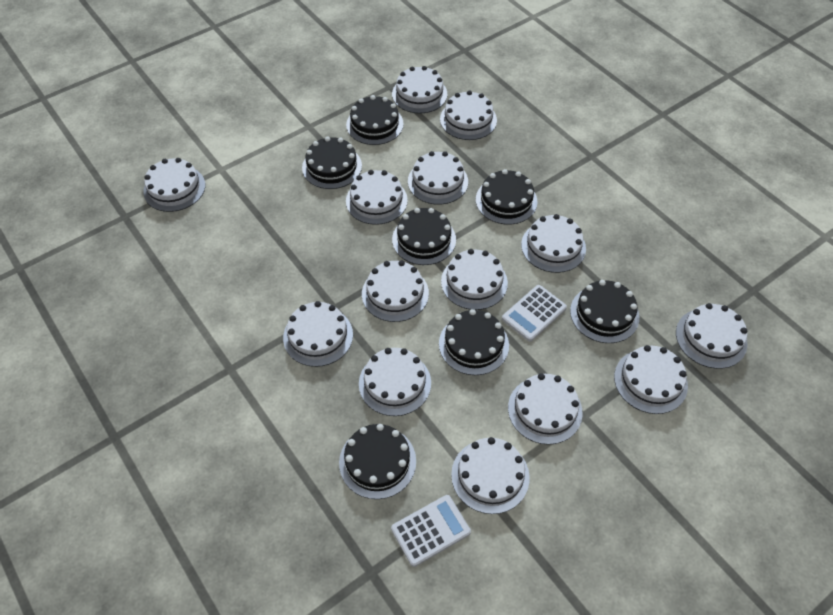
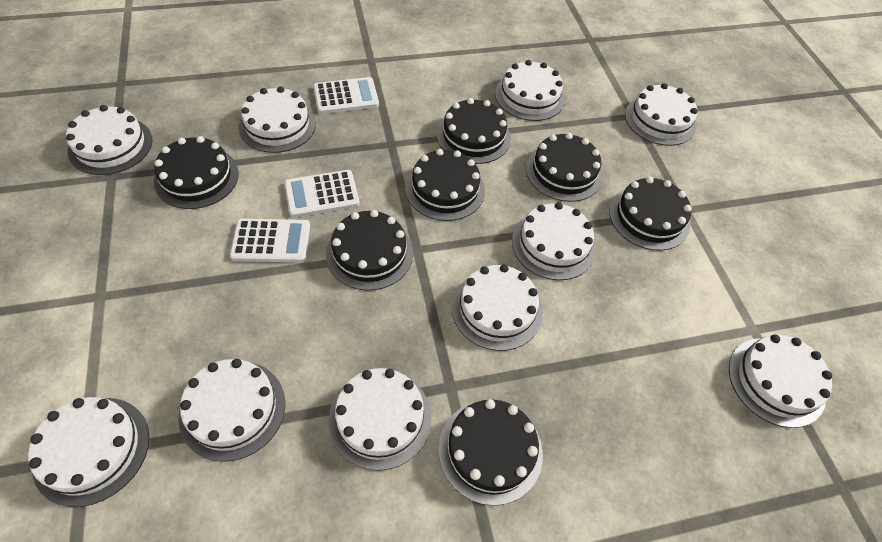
white cake: 14 -> 10
white calculator: 2 -> 3

